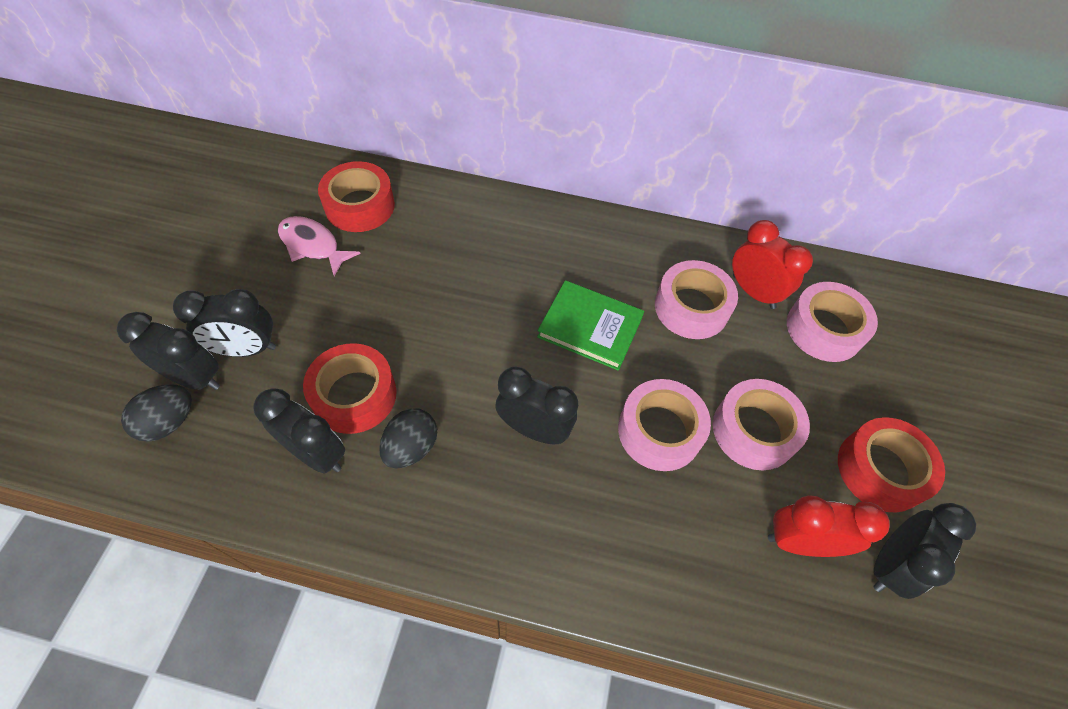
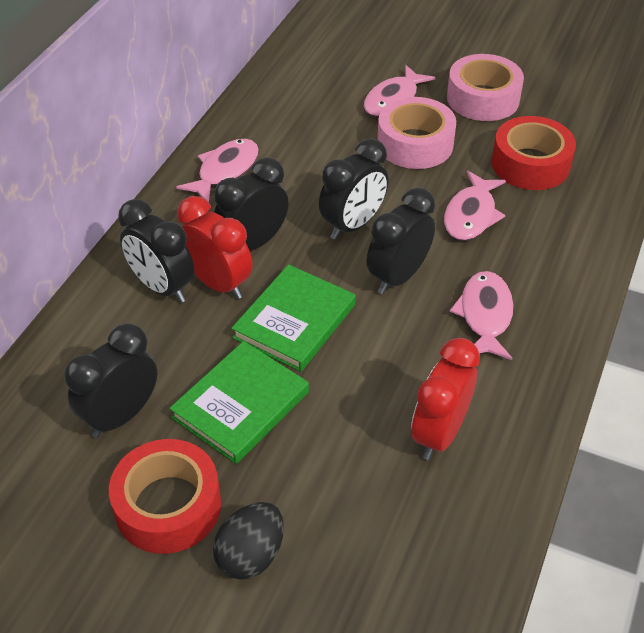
black egg: 2 -> 1
green book: 1 -> 2
pink fish: 1 -> 4
pink tape: 4 -> 2
red tape: 3 -> 2

